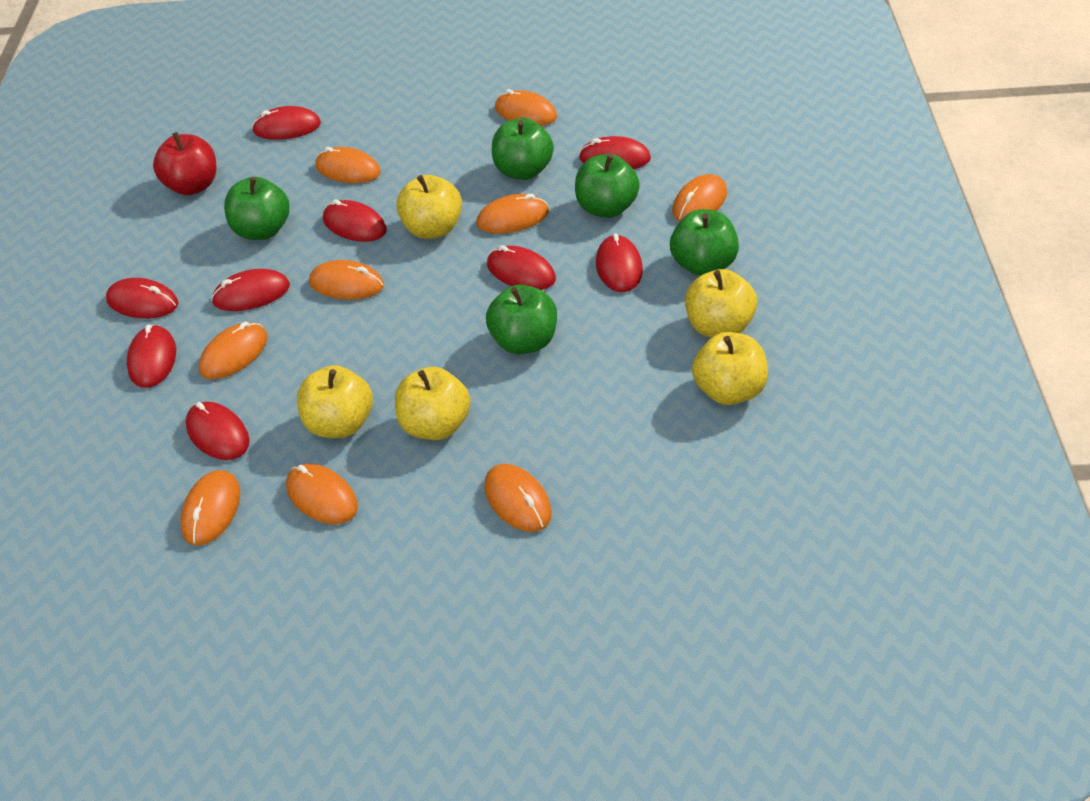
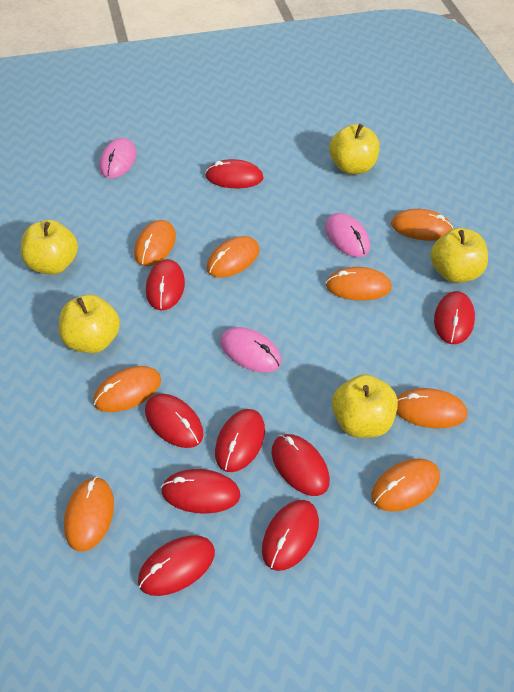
green apple: 5 -> 0
orange mouse: 9 -> 8
pink mouse: 0 -> 3
red apple: 1 -> 0

